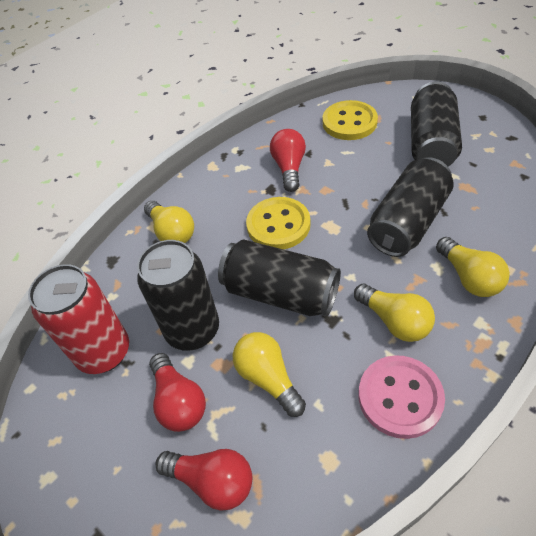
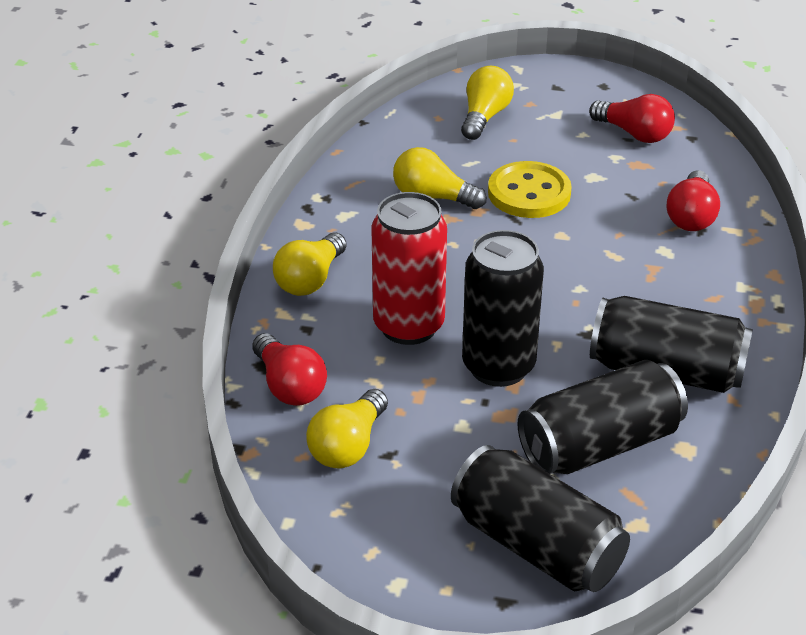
pink button: 1 -> 0
yellow button: 2 -> 1

